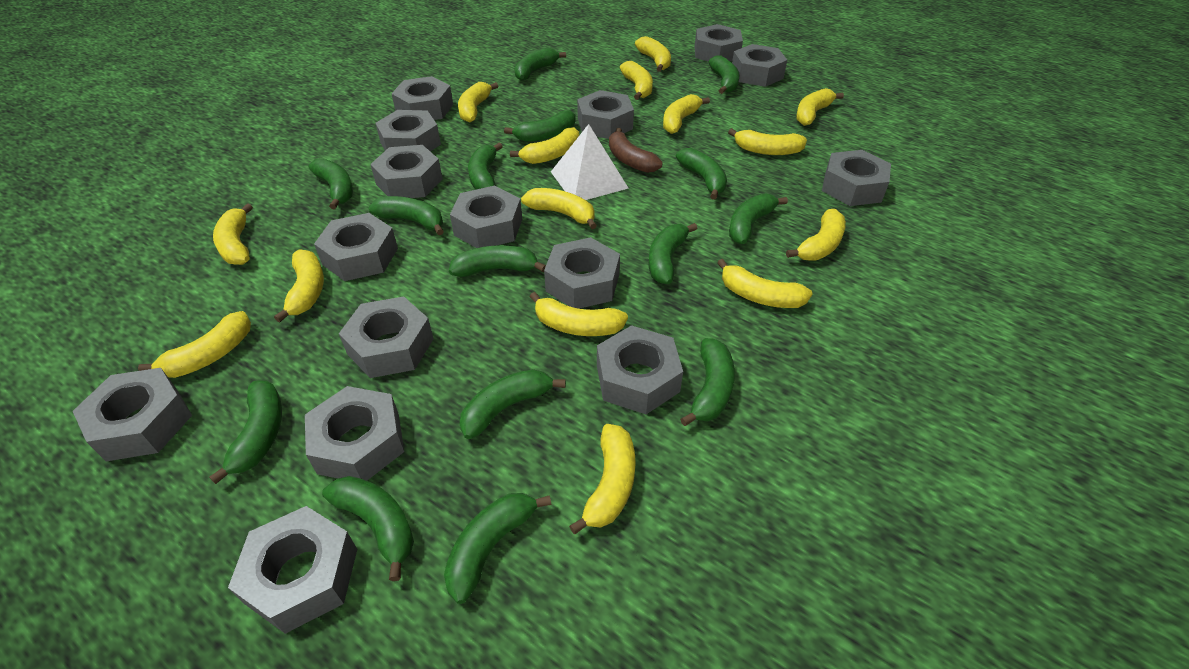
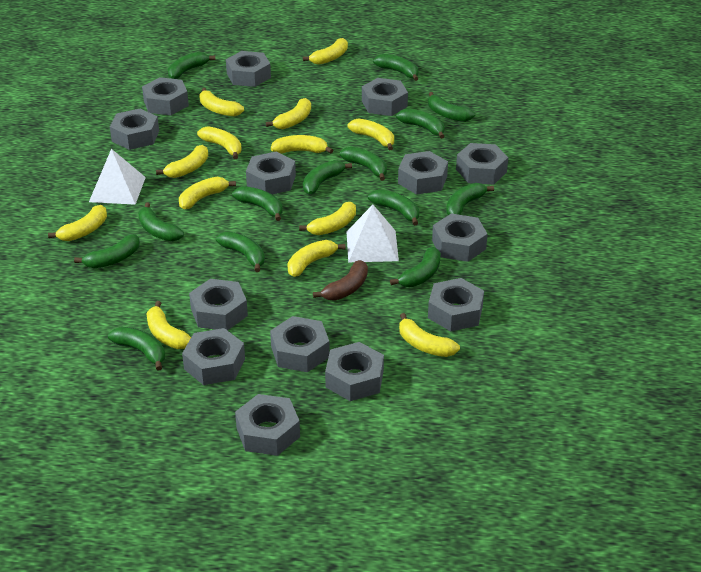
green banana: 15 -> 14
grey nut: 15 -> 14
white pyramid: 1 -> 2
yellow banana: 15 -> 13

